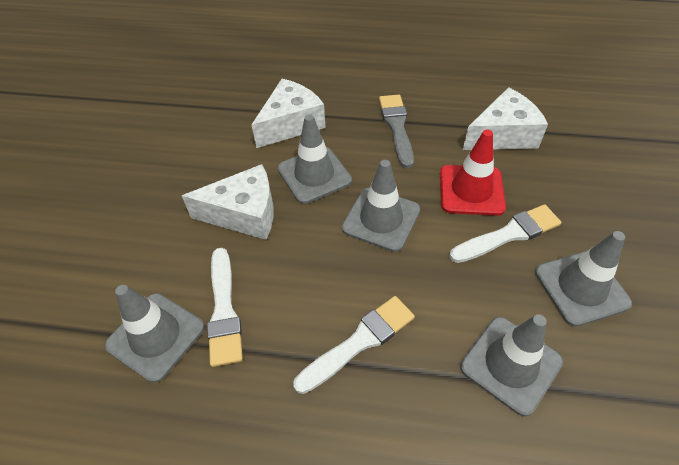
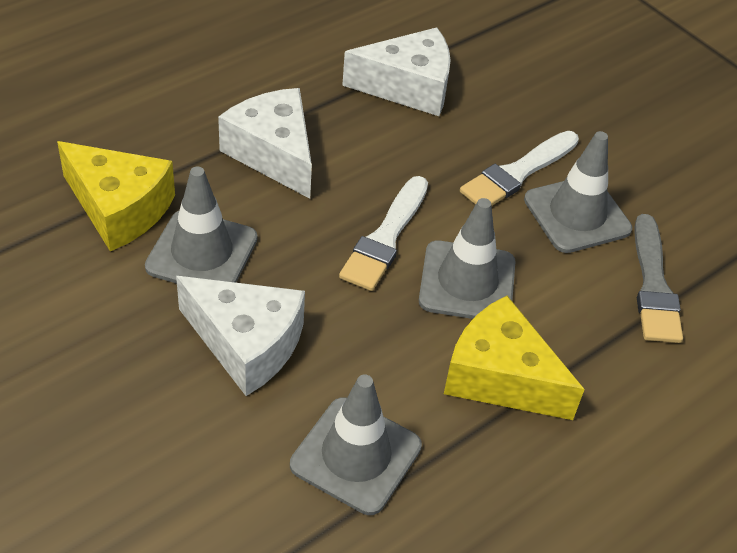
grey traffic cone: 5 -> 4
red traffic cone: 1 -> 0
white brush: 3 -> 2
yellow cheese: 0 -> 2

